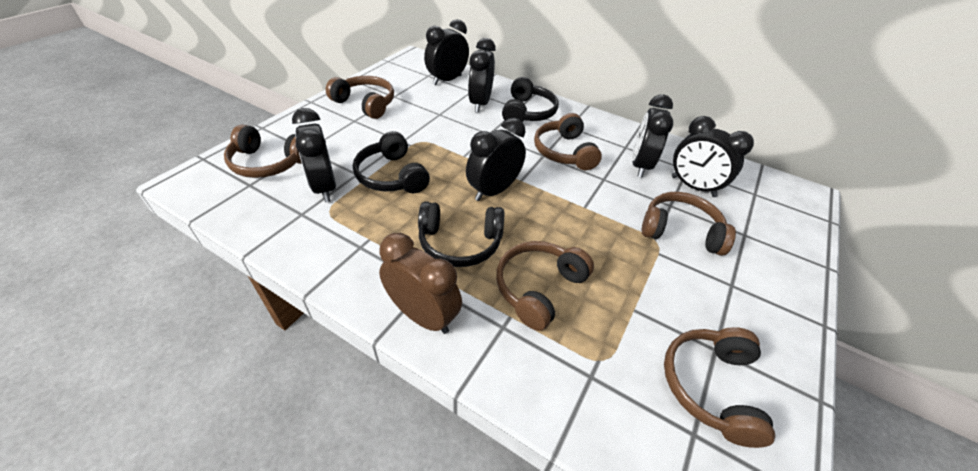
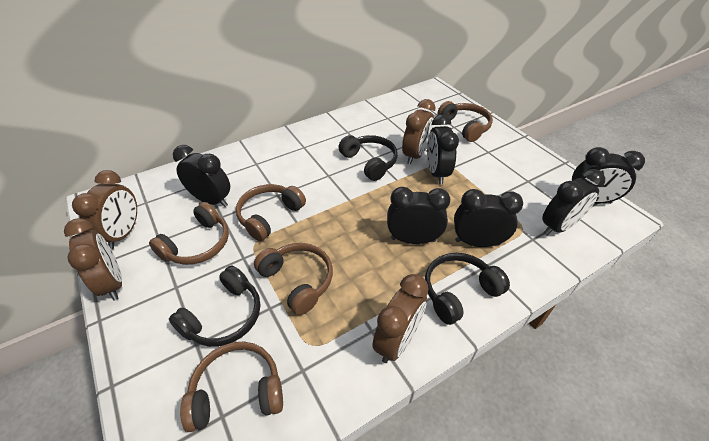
brown clock: 1 -> 4
brown headphones: 6 -> 5

